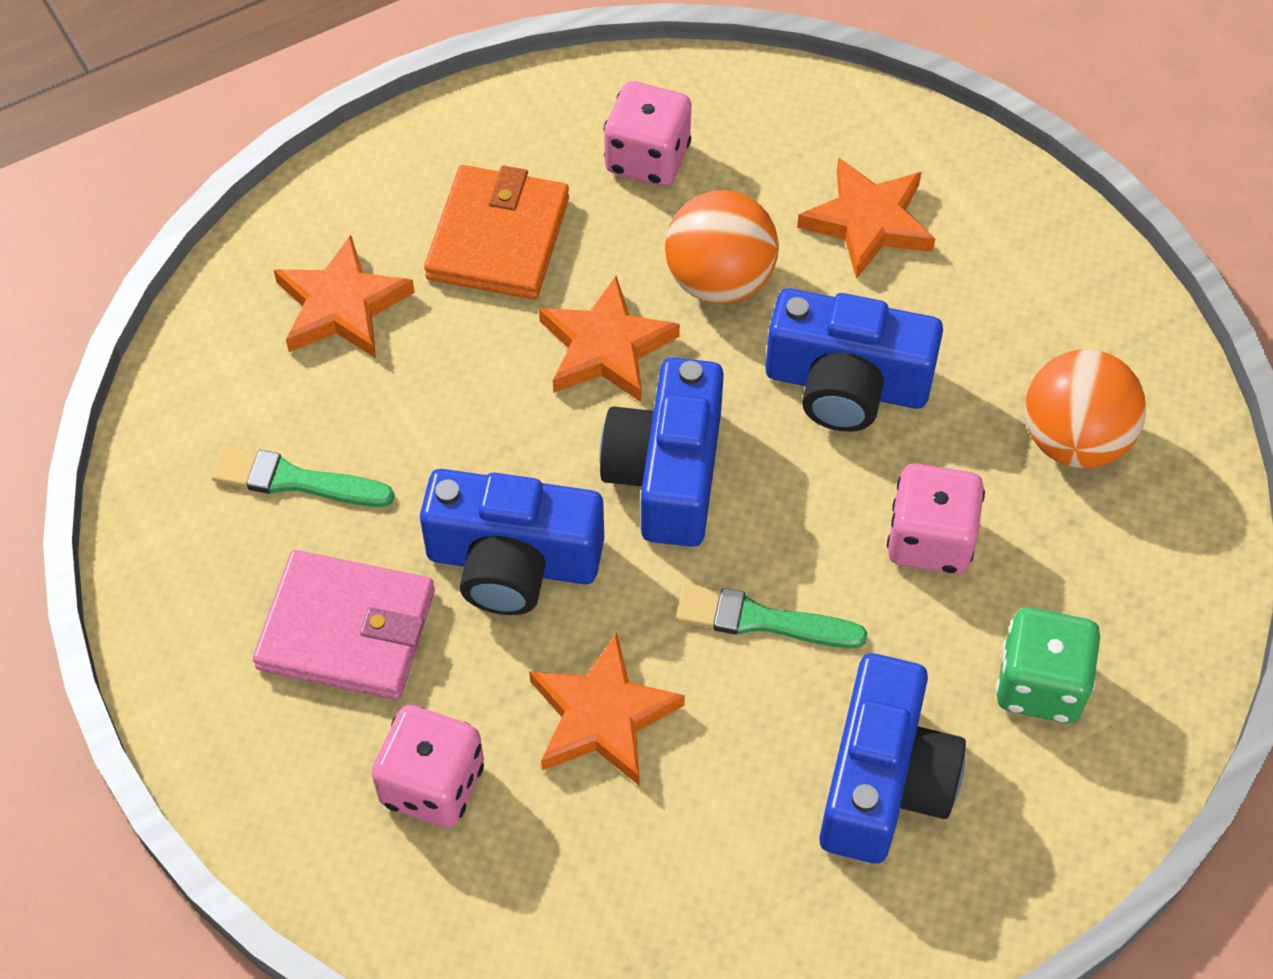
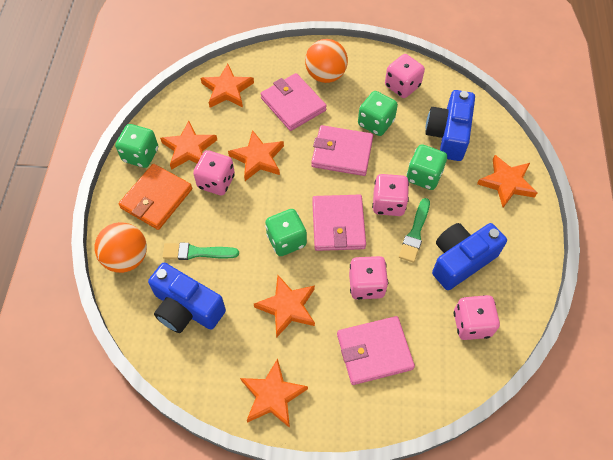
blue camera: 4 -> 3
green dice: 1 -> 4
orange star: 4 -> 6
pink dice: 3 -> 5
pink wallet: 1 -> 4

